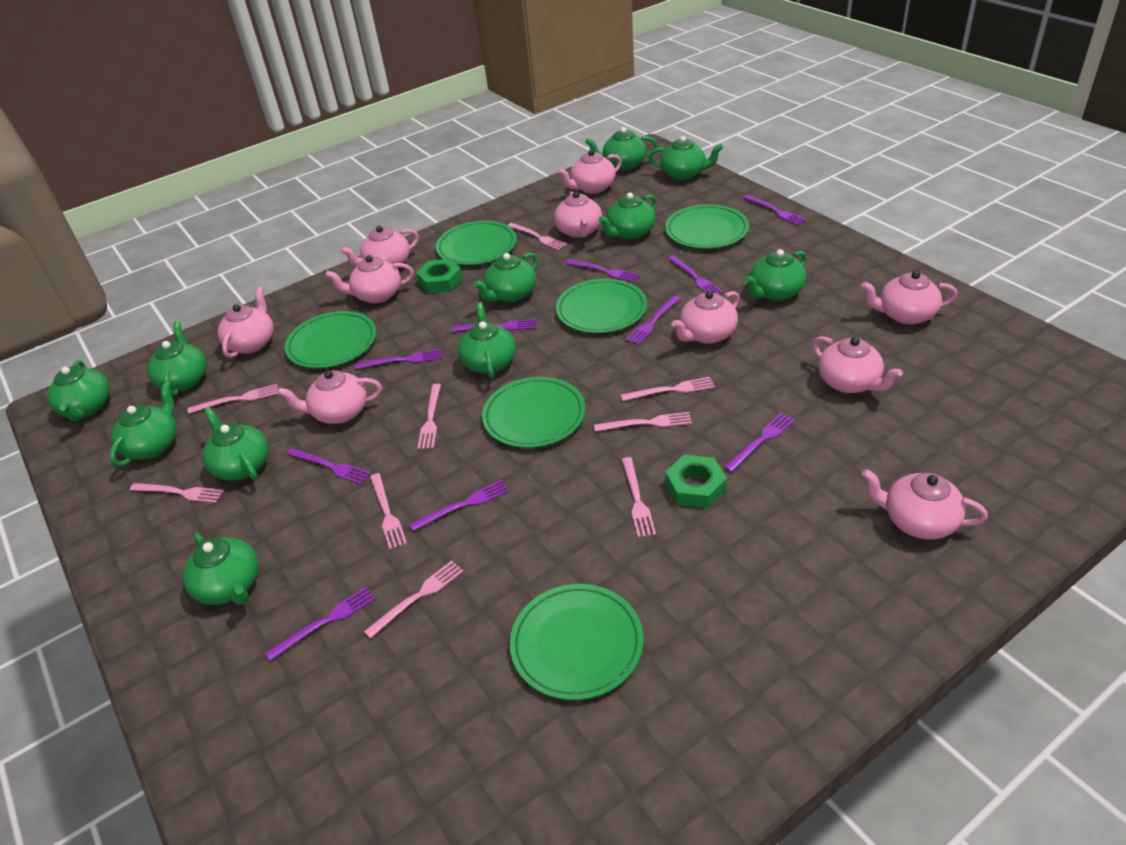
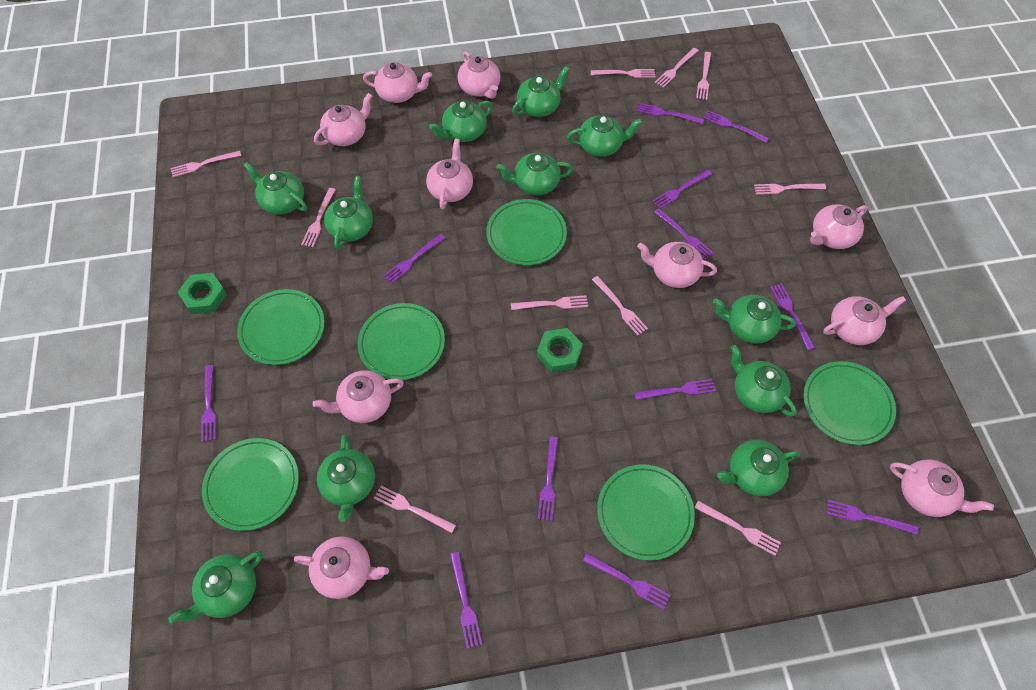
pink fork: 9 -> 10
purple fork: 10 -> 12

